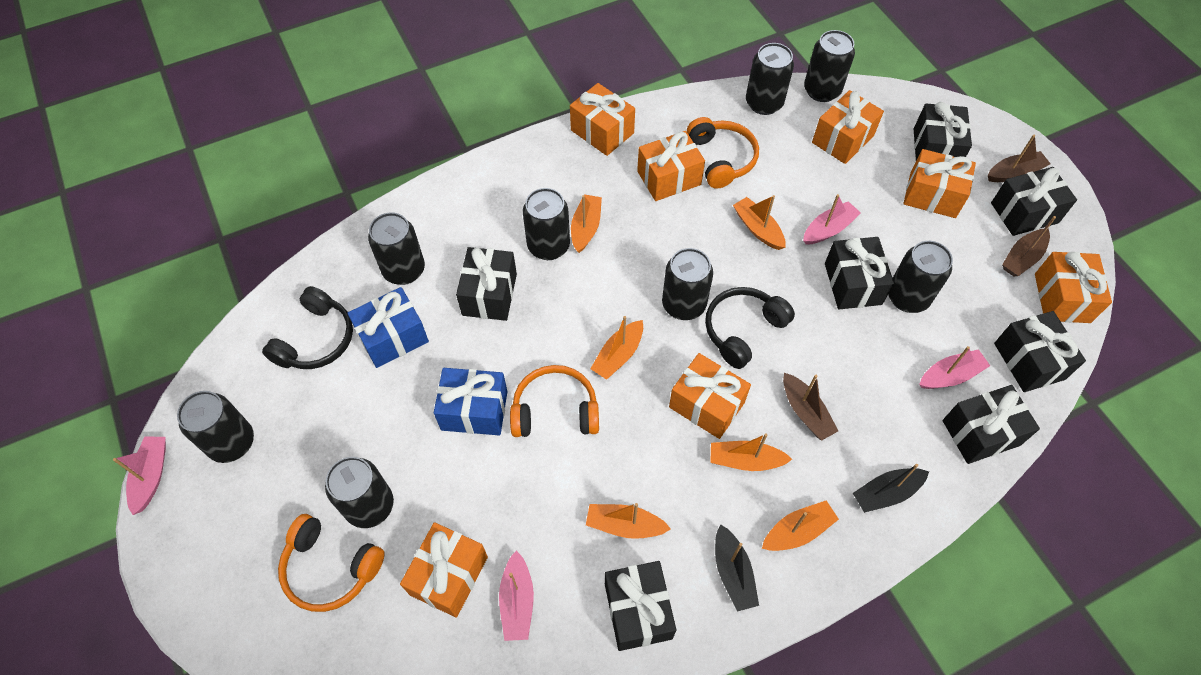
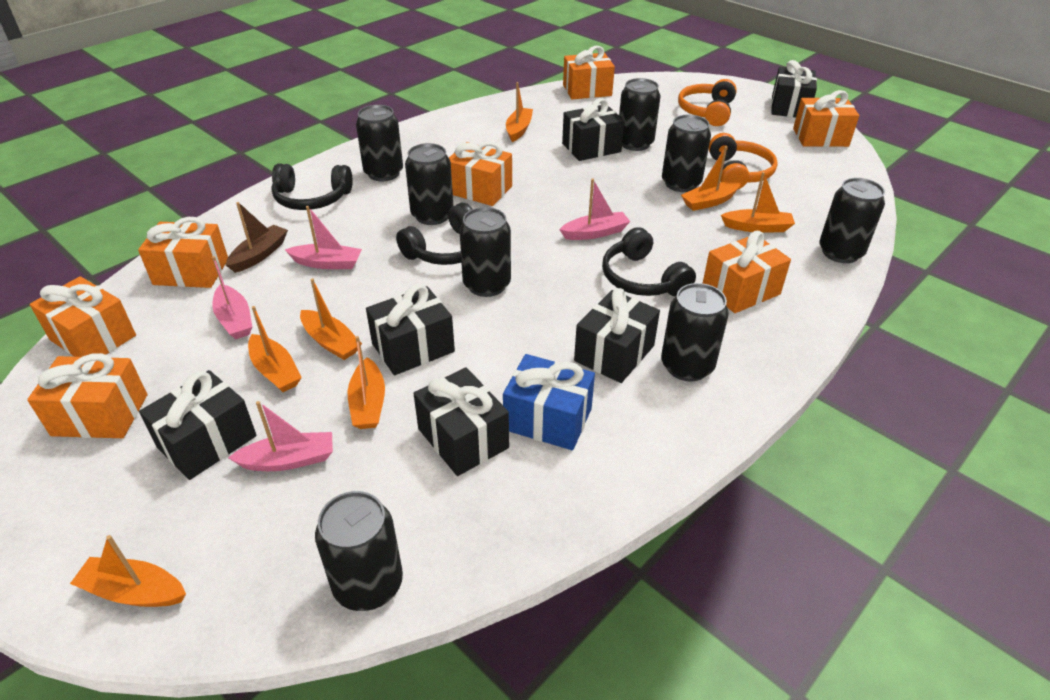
black boat: 2 -> 0
black gift: 7 -> 6
black headphones: 2 -> 3
blue gift: 2 -> 1
brown boat: 3 -> 1
orange boat: 6 -> 7
orange headphones: 3 -> 2

